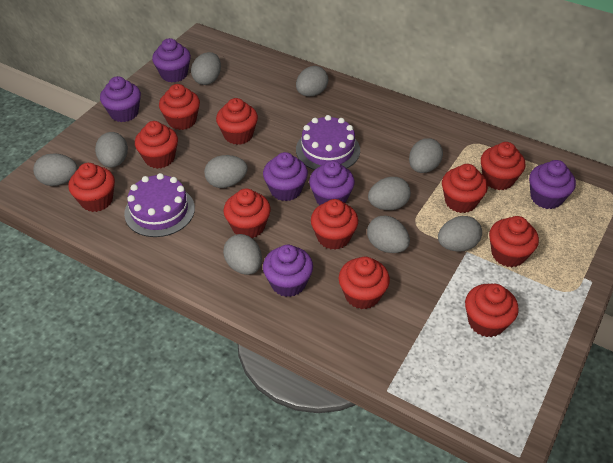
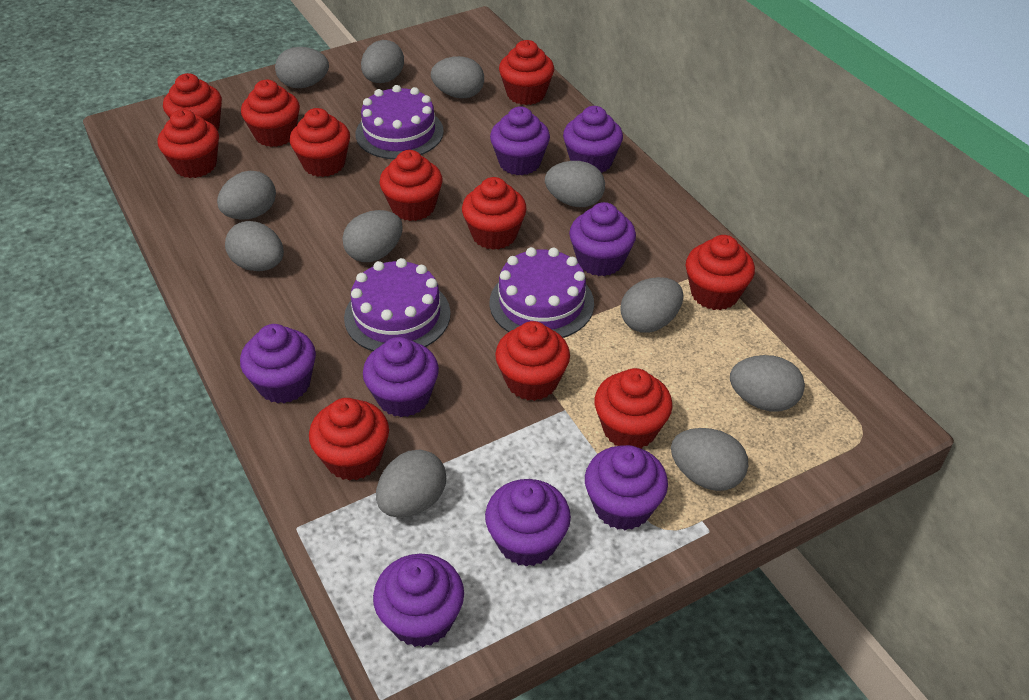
grey egg: 10 -> 11
purple cake: 2 -> 3
purple cupcake: 6 -> 8

